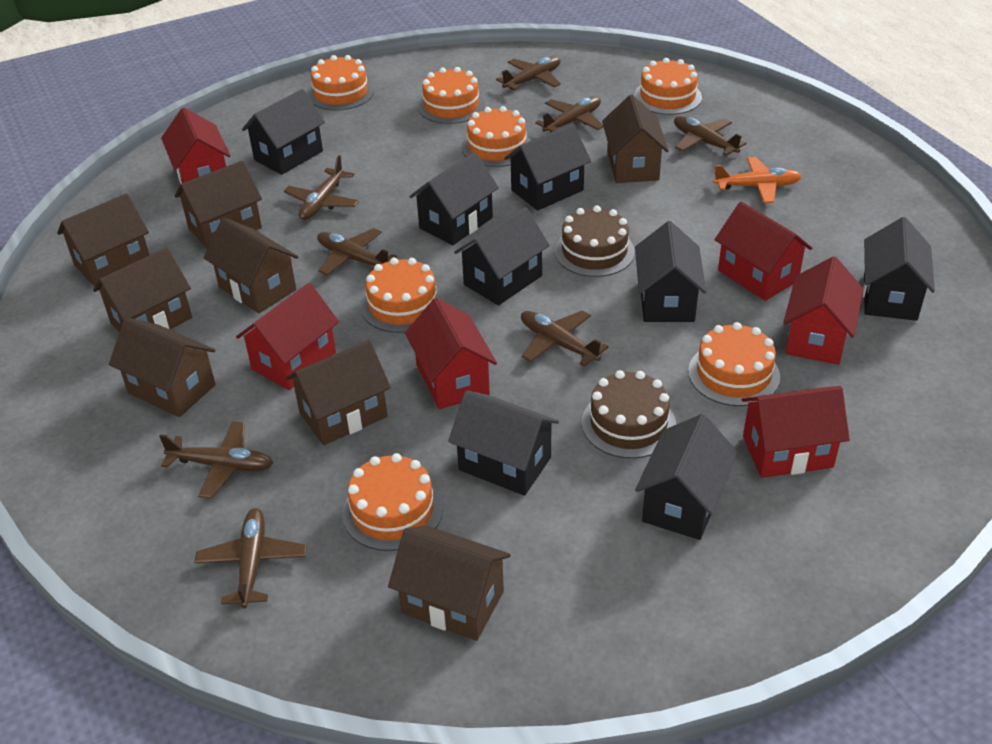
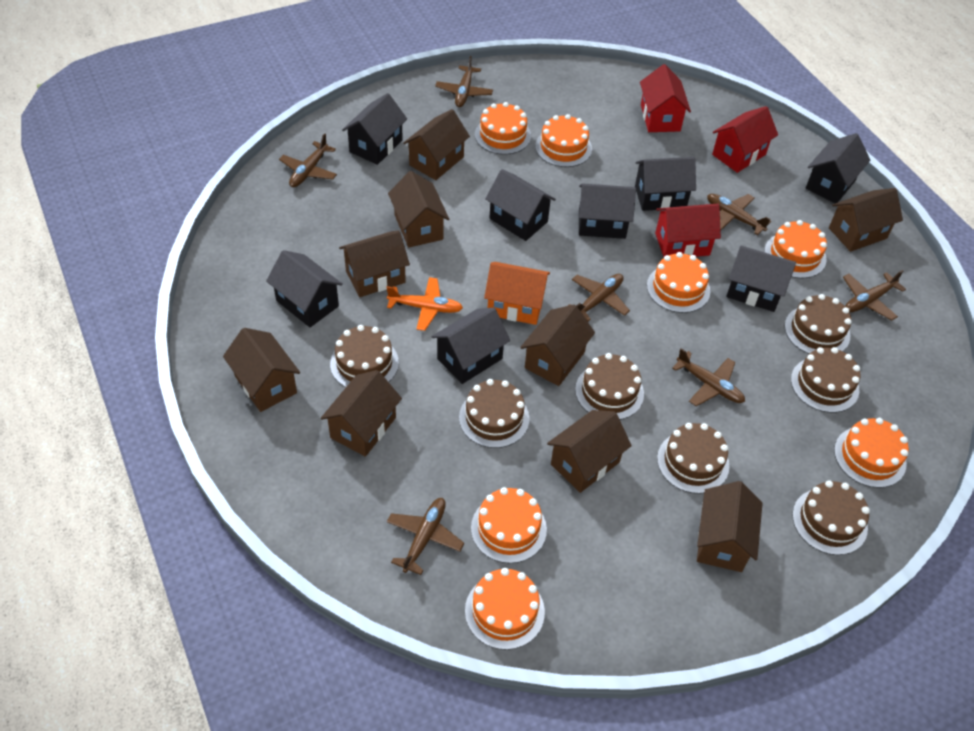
brown cake: 2 -> 7
brown house: 8 -> 9
brown plane: 8 -> 7
orange house: 0 -> 1
red house: 6 -> 3

